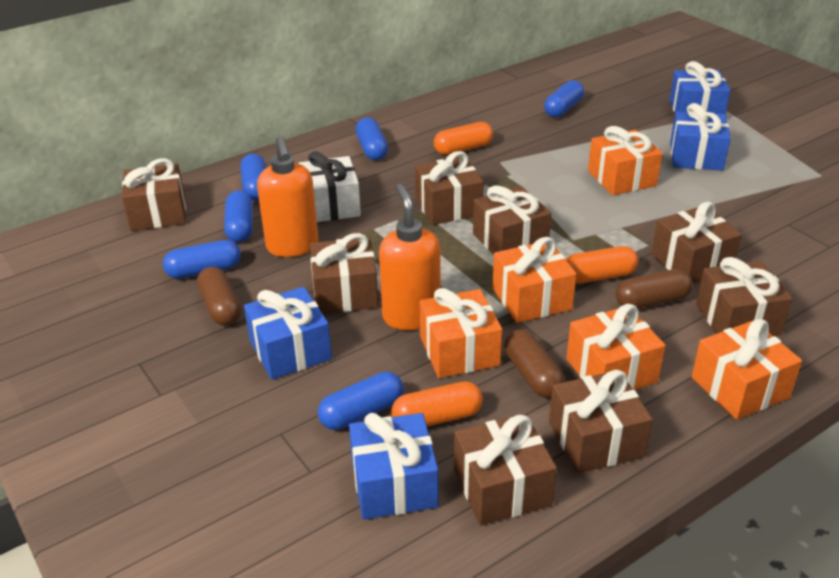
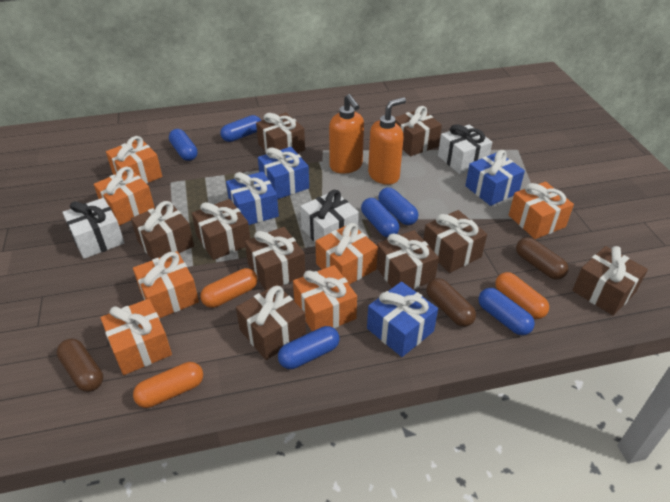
brown gift: 8 -> 9
orange gift: 5 -> 7
white gift: 1 -> 3

